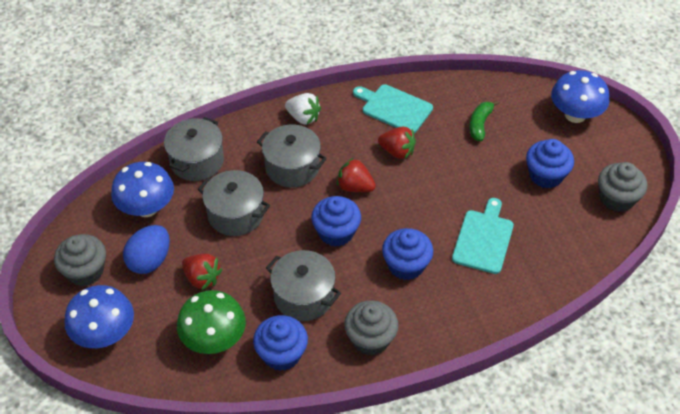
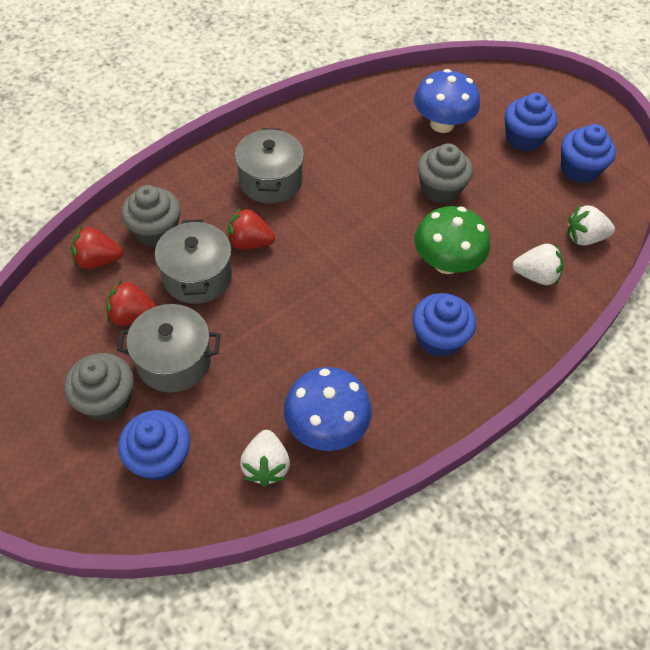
blue egg: 1 -> 0
blue mushroom: 3 -> 2
green banana: 1 -> 0
grey pot: 4 -> 3
turquoise cutting board: 2 -> 0
white strawberry: 1 -> 3

